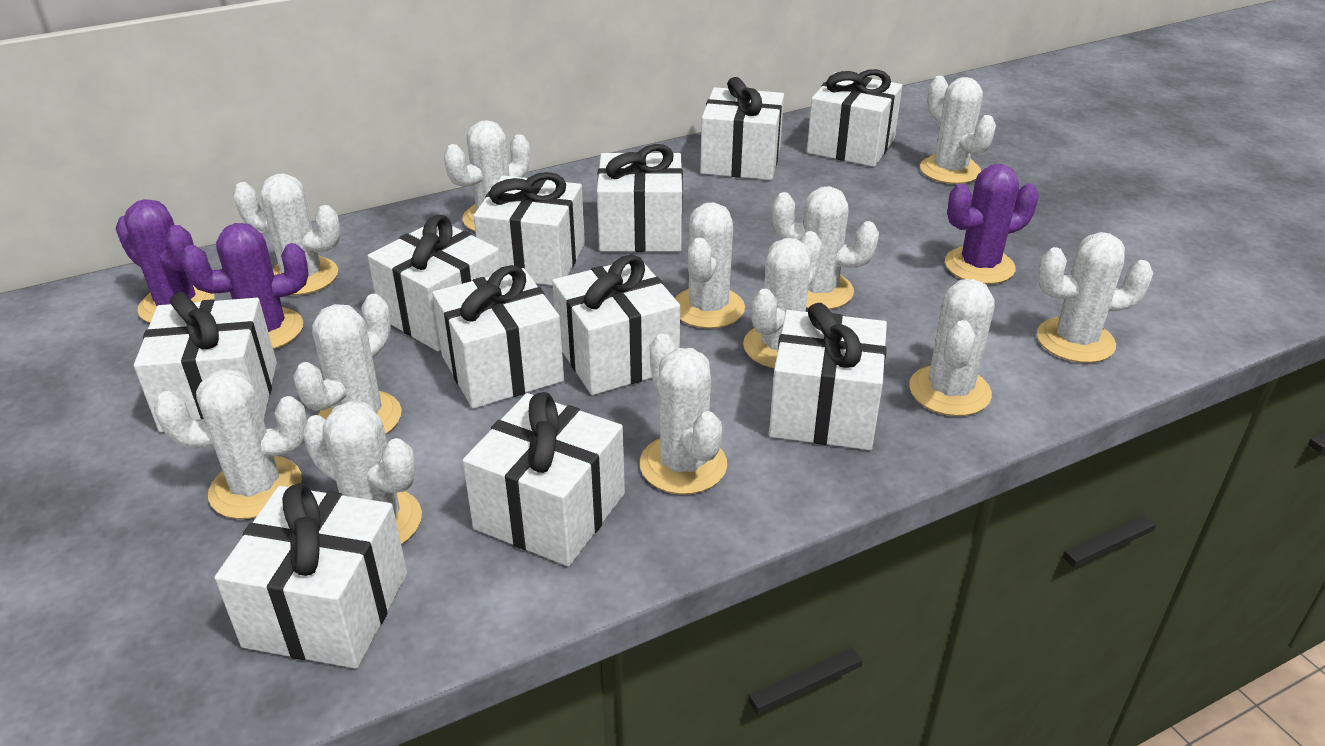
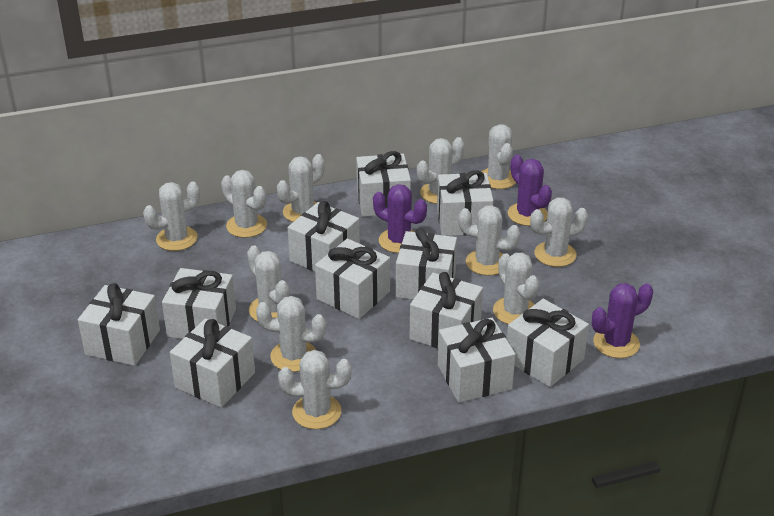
white cactus: 12 -> 11

